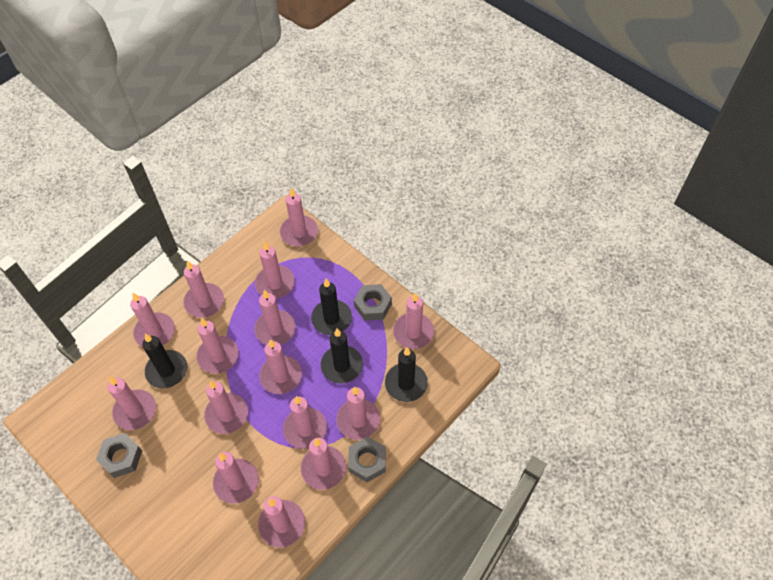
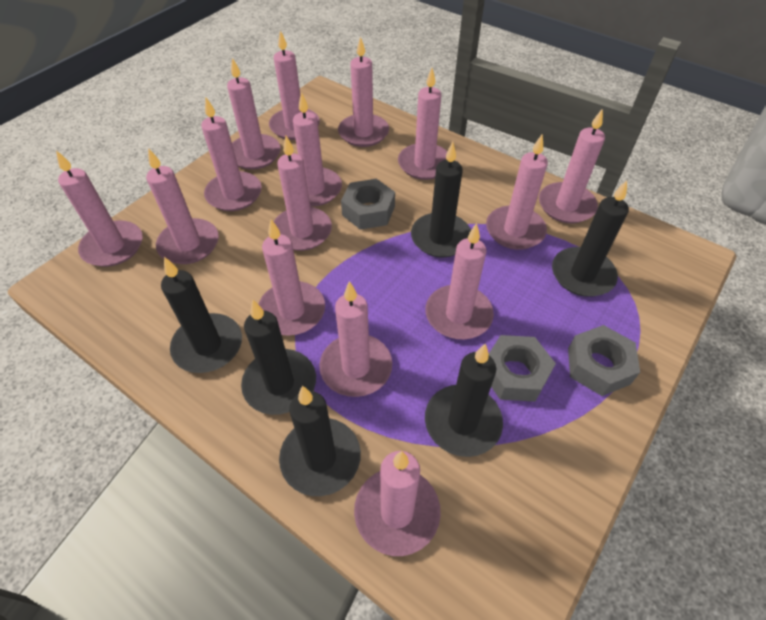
black candle: 4 -> 6

